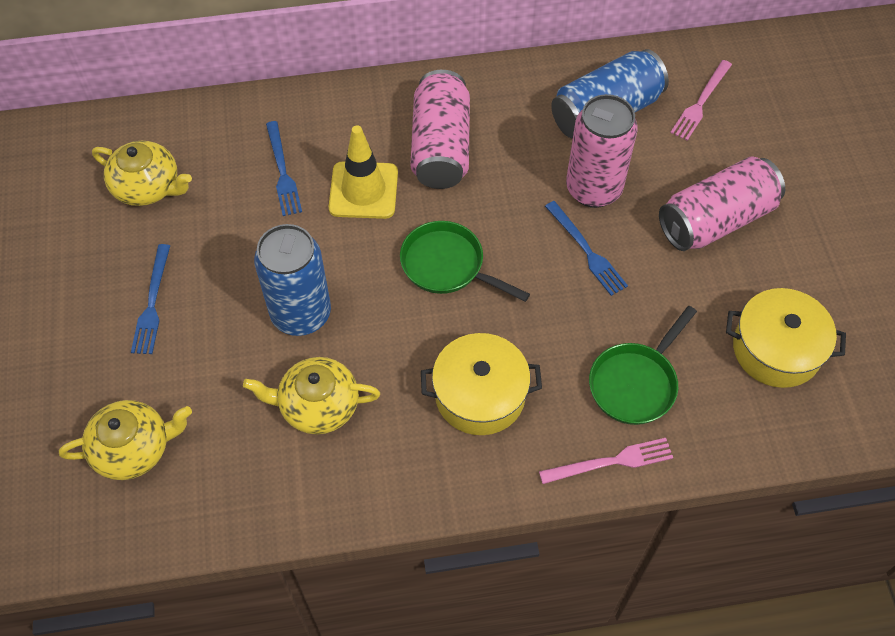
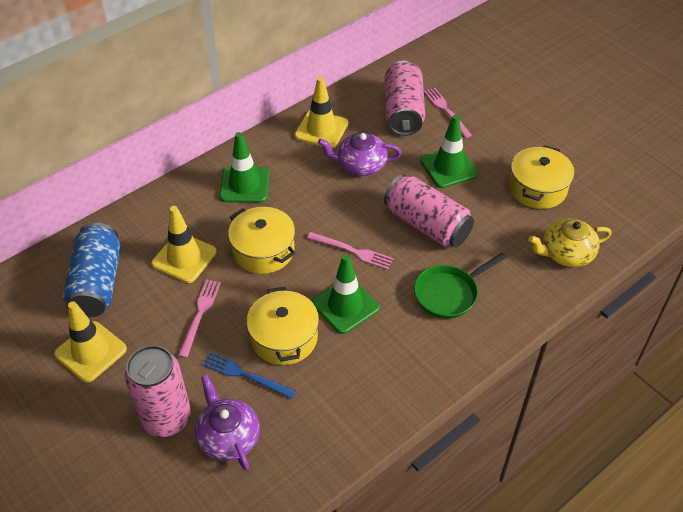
blue can: 2 -> 1
blue fork: 3 -> 1
green pan: 2 -> 1
green traffic cone: 0 -> 3
pink fork: 2 -> 3
purple teapot: 0 -> 2
yellow pot: 2 -> 3
yellow teapot: 3 -> 1
yellow traffic cone: 1 -> 3

